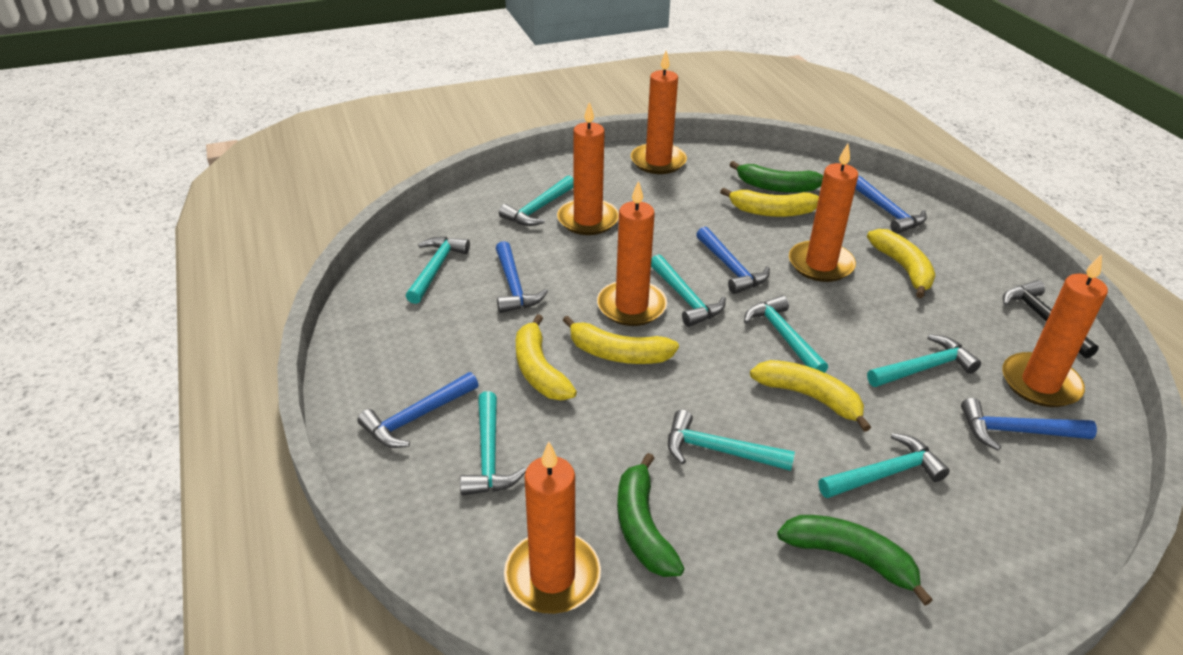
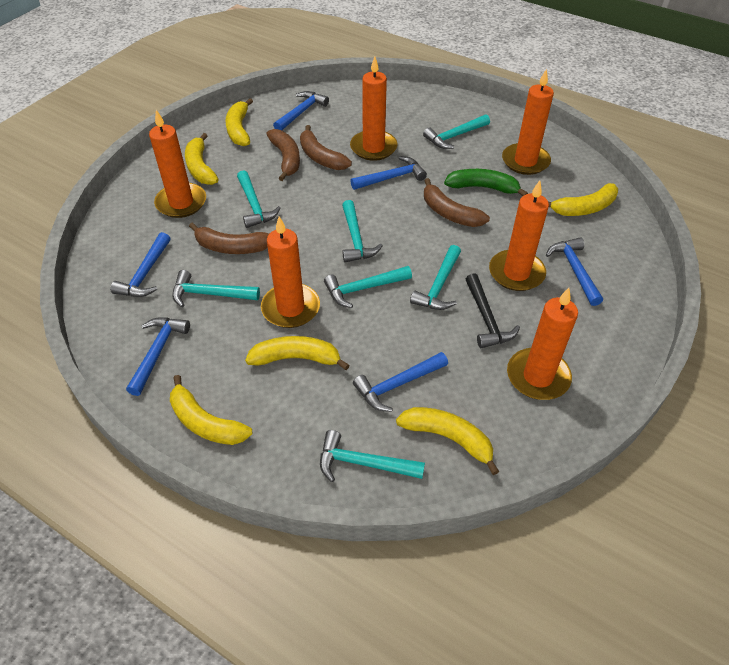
blue hammer: 5 -> 6
brown banana: 0 -> 4
green banana: 3 -> 1
turquoise hammer: 8 -> 7
yellow banana: 5 -> 6

